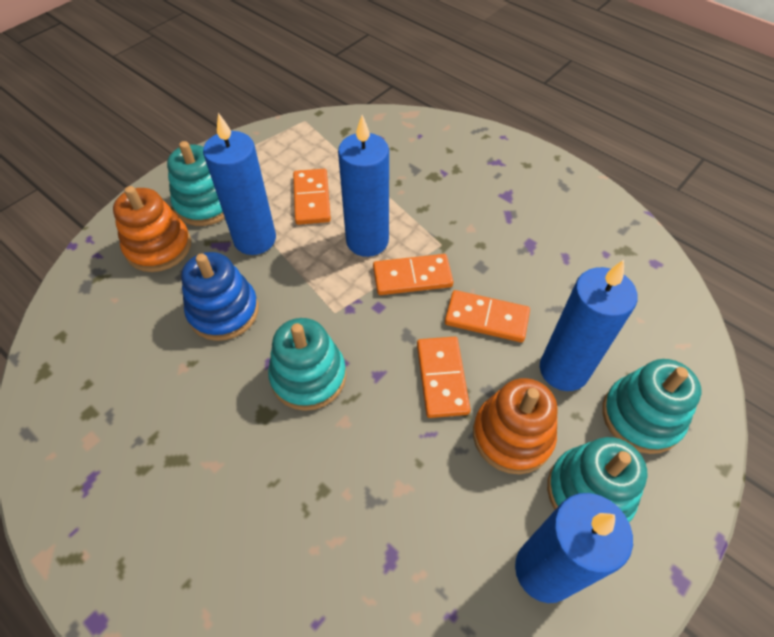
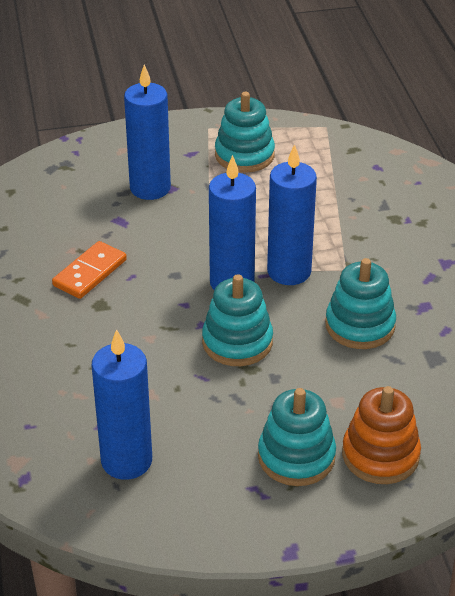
blue stacking toy: 1 -> 0
orange domino: 4 -> 1
orange stacking toy: 2 -> 1

